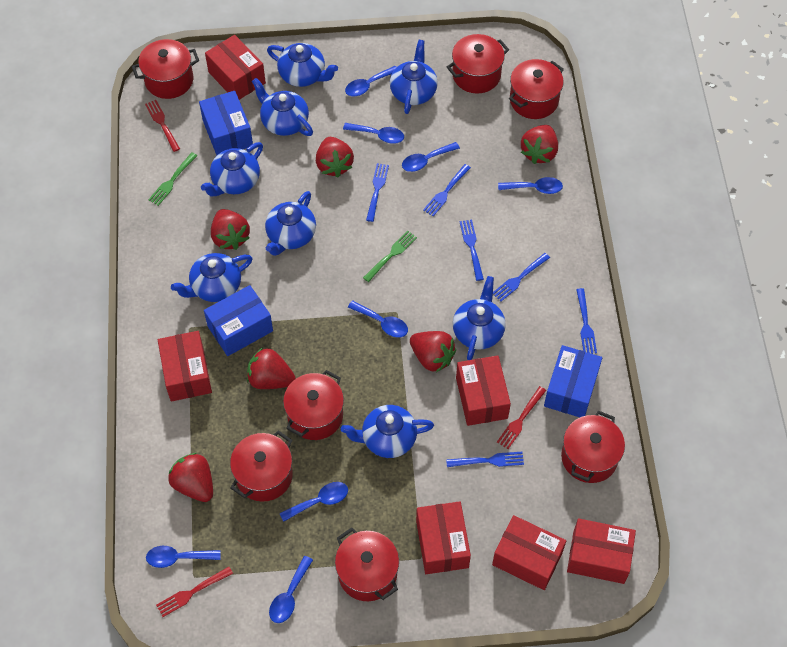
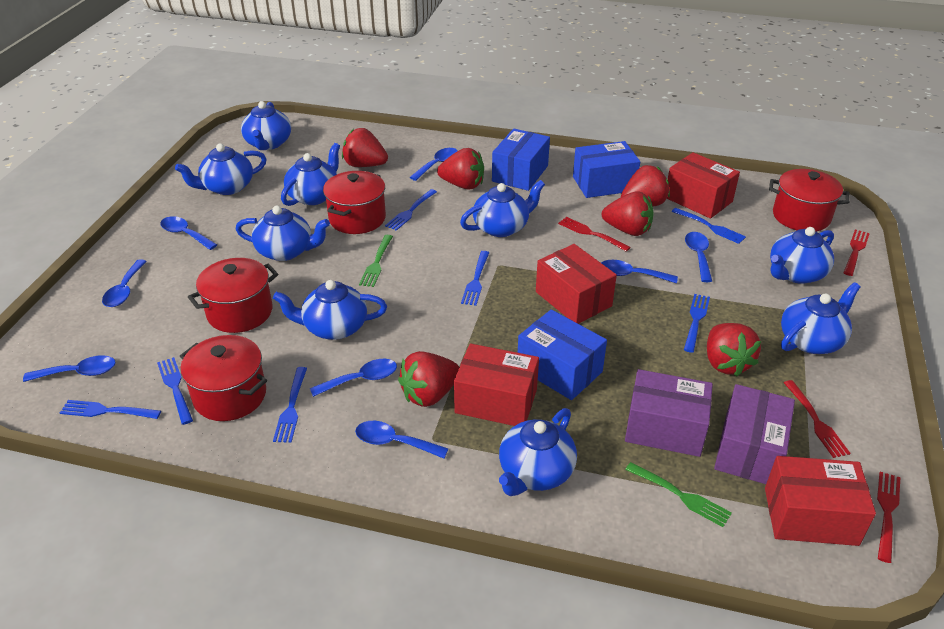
blue fork: 6 -> 7
blue teapot: 8 -> 9
purple box: 0 -> 2
red box: 6 -> 4
red fork: 3 -> 4
red pot: 7 -> 4

